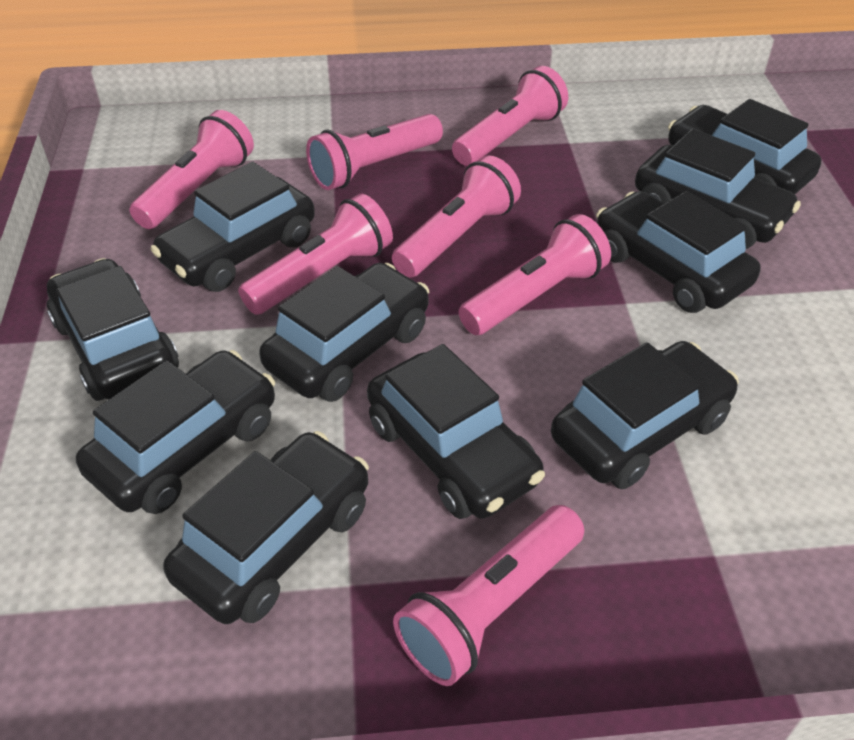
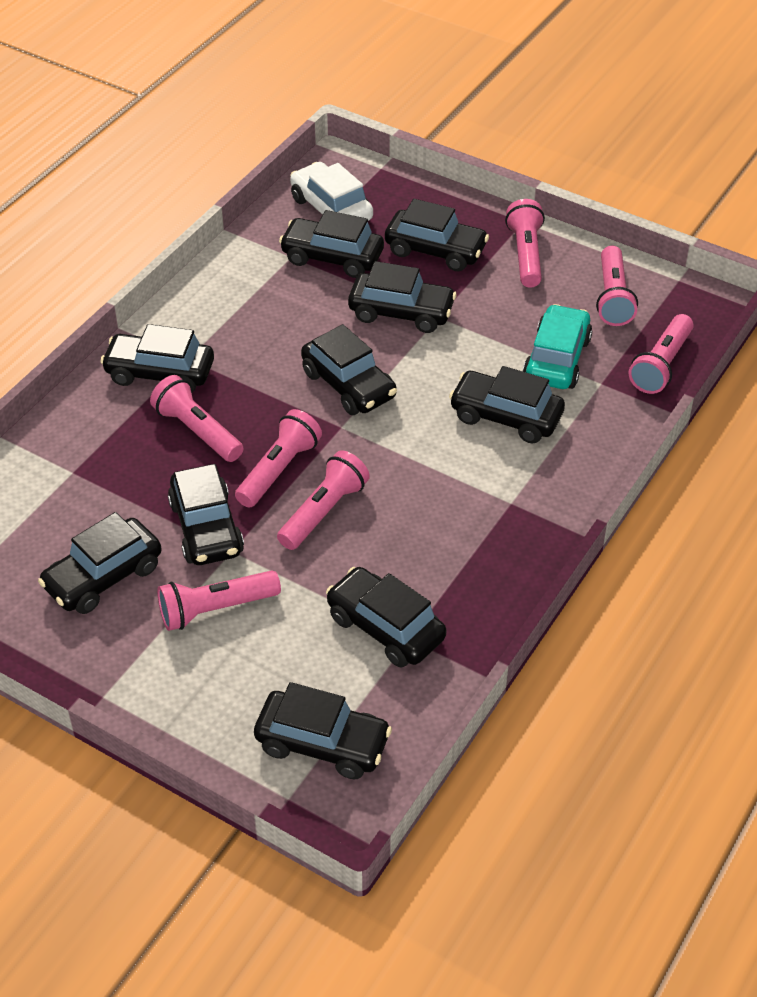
turquoise car: 0 -> 1
white car: 0 -> 1

